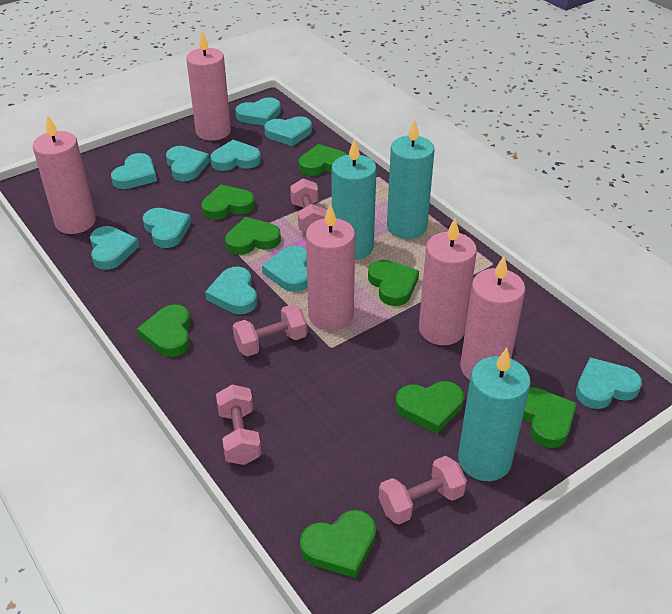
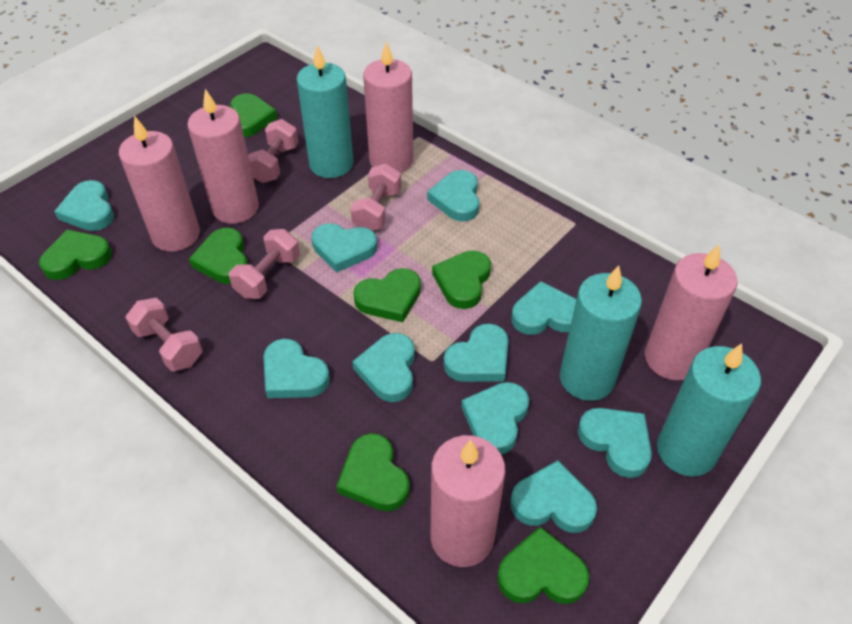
green heart: 8 -> 7

